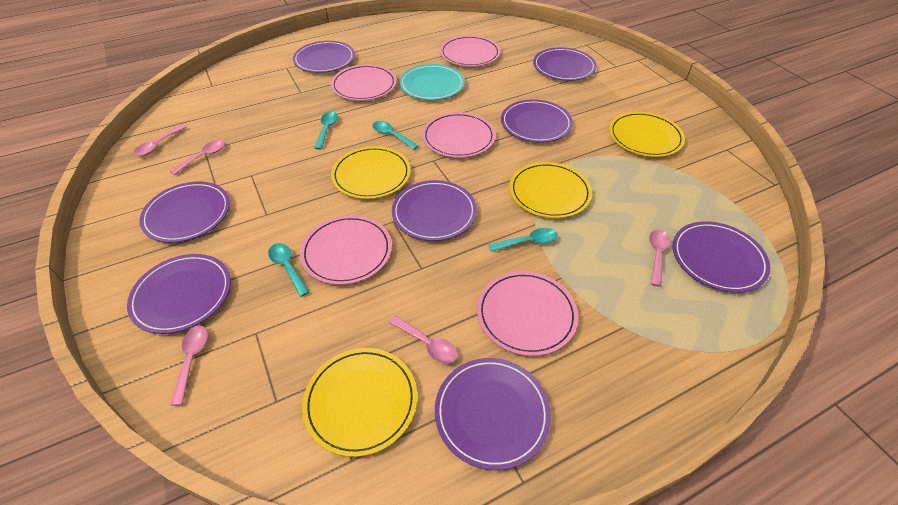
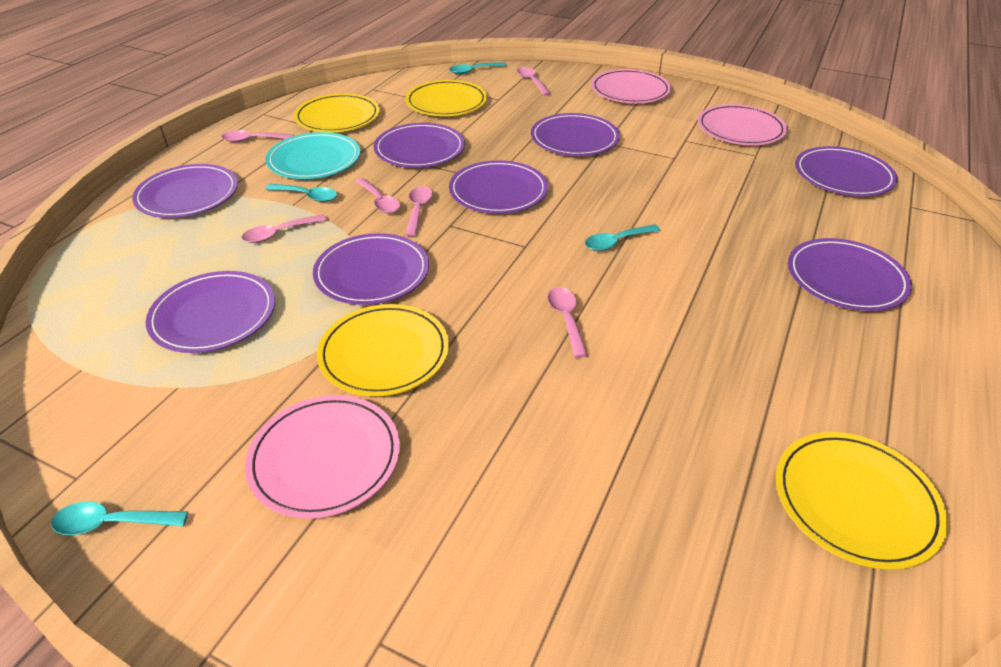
pink plate: 5 -> 3
pink spoon: 5 -> 6

